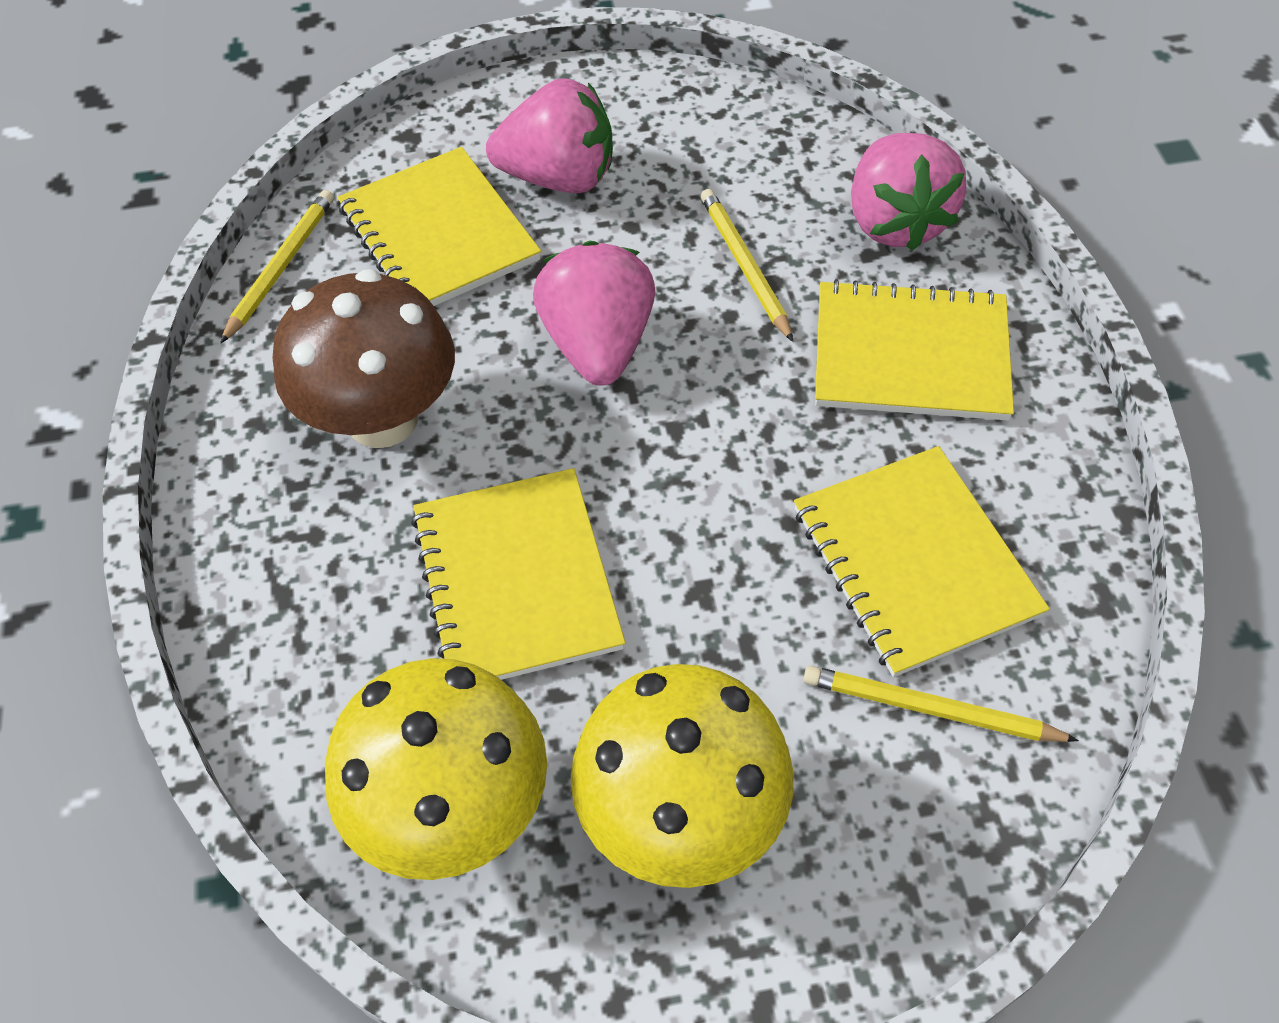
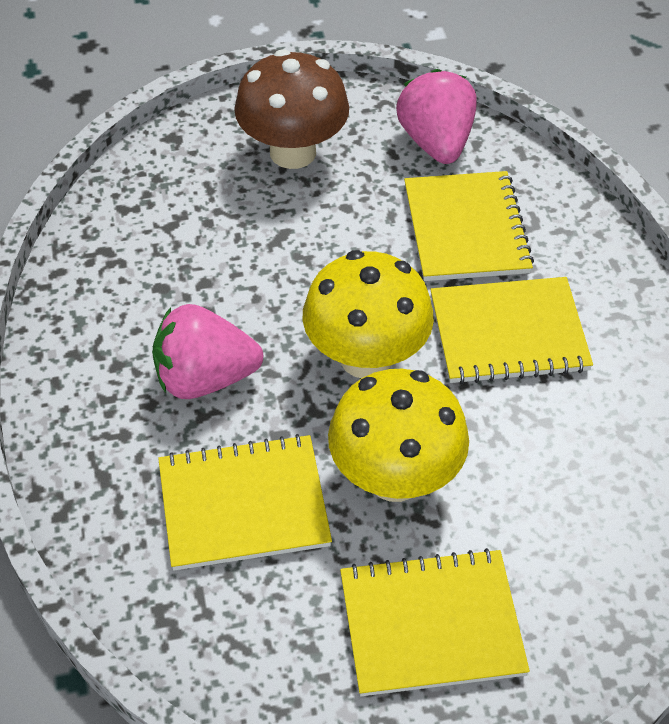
pink strawberry: 3 -> 2
yellow pencil: 3 -> 0

